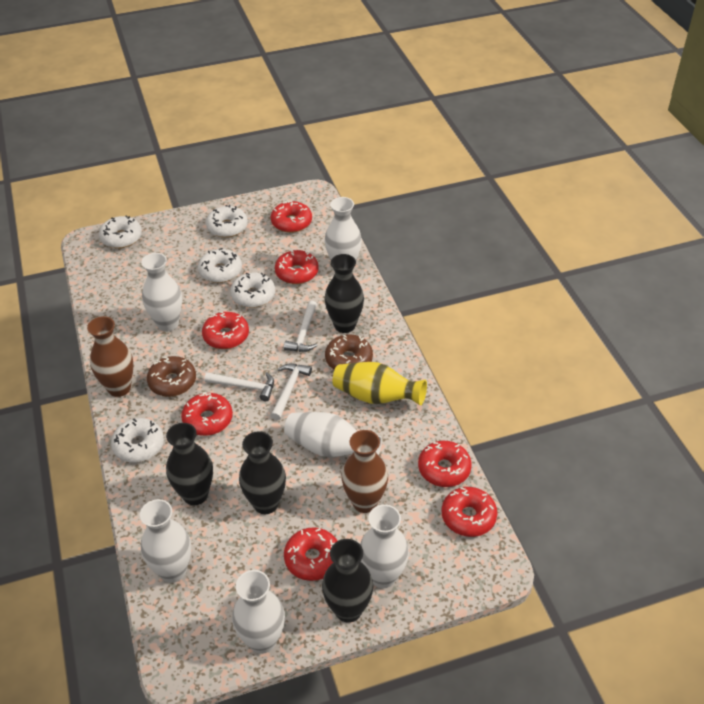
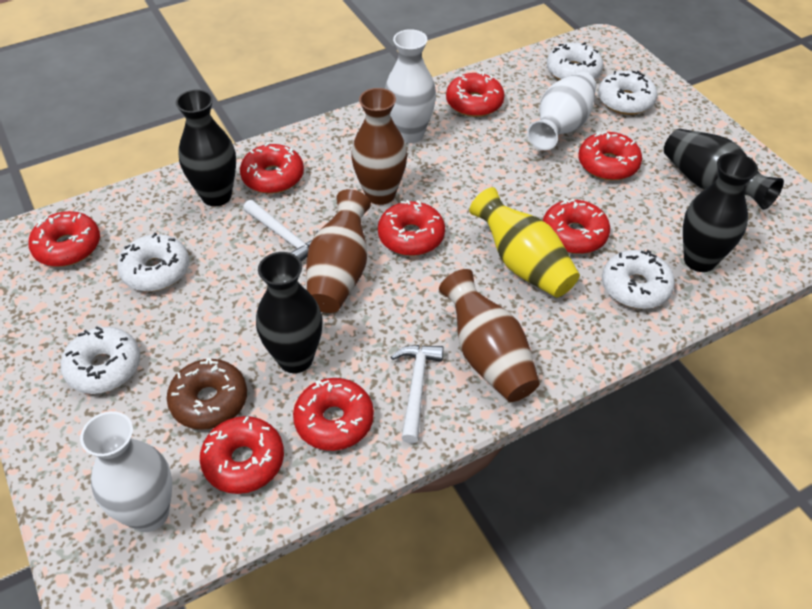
brown donut: 2 -> 1
brown vase: 2 -> 3
red donut: 7 -> 8
white hammer: 3 -> 2
white vase: 6 -> 3

